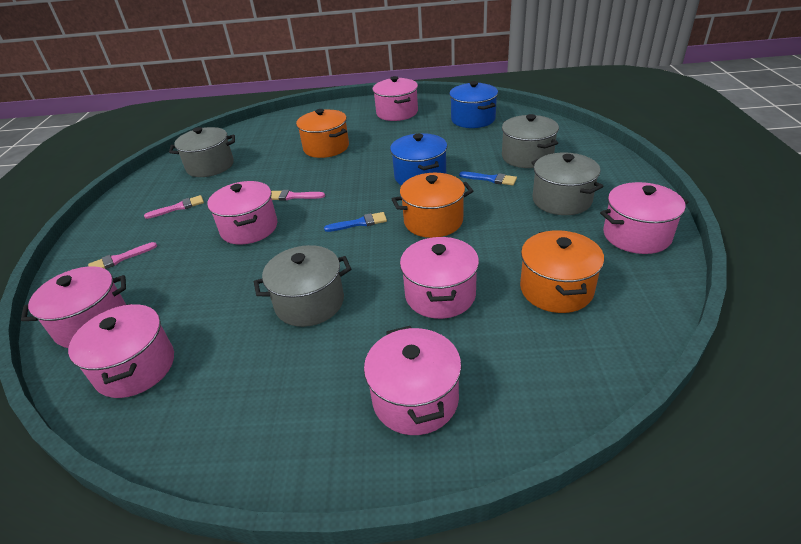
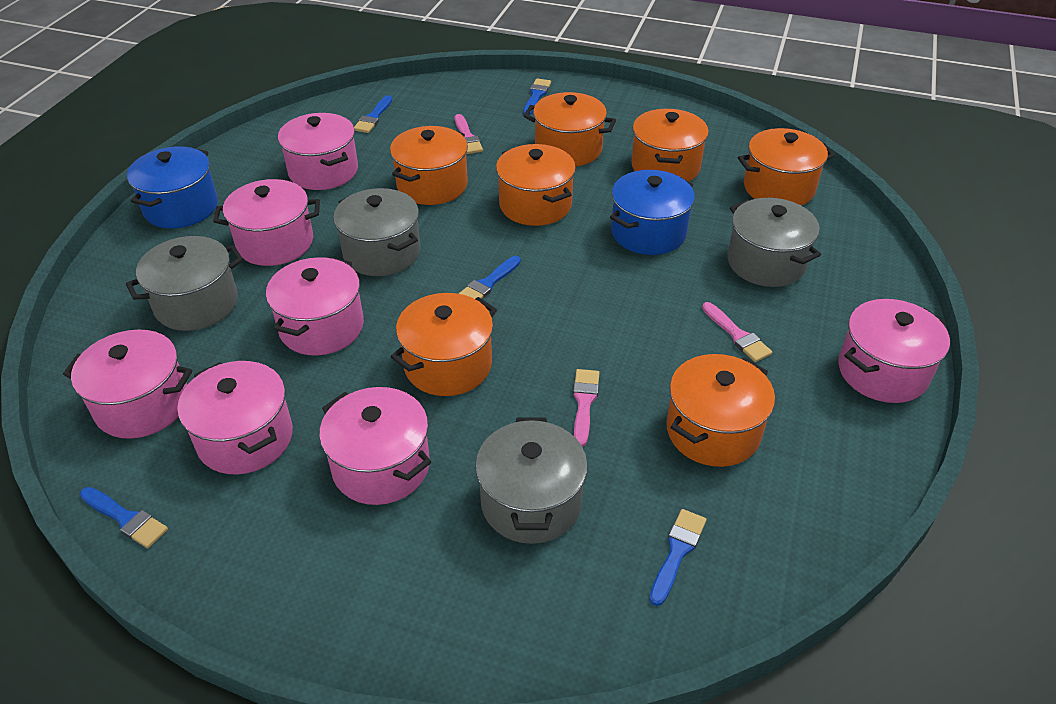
blue brush: 2 -> 5
orange pot: 3 -> 7

